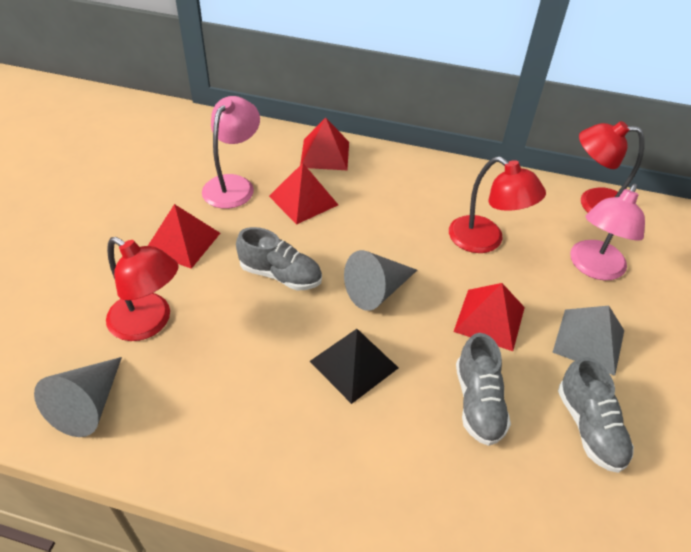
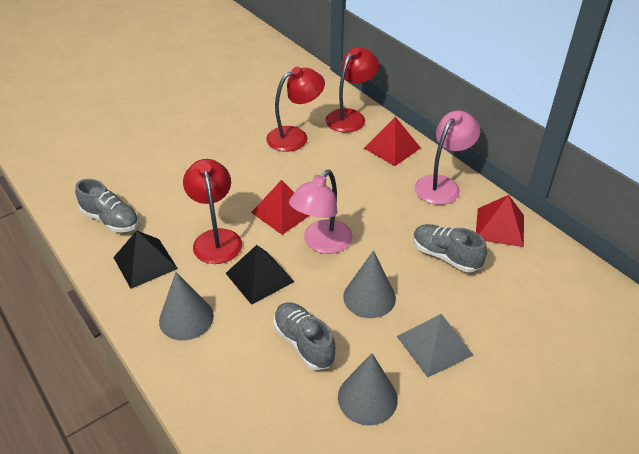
black pyramid: 1 -> 2
grey cone: 2 -> 3
red pyramid: 4 -> 3

